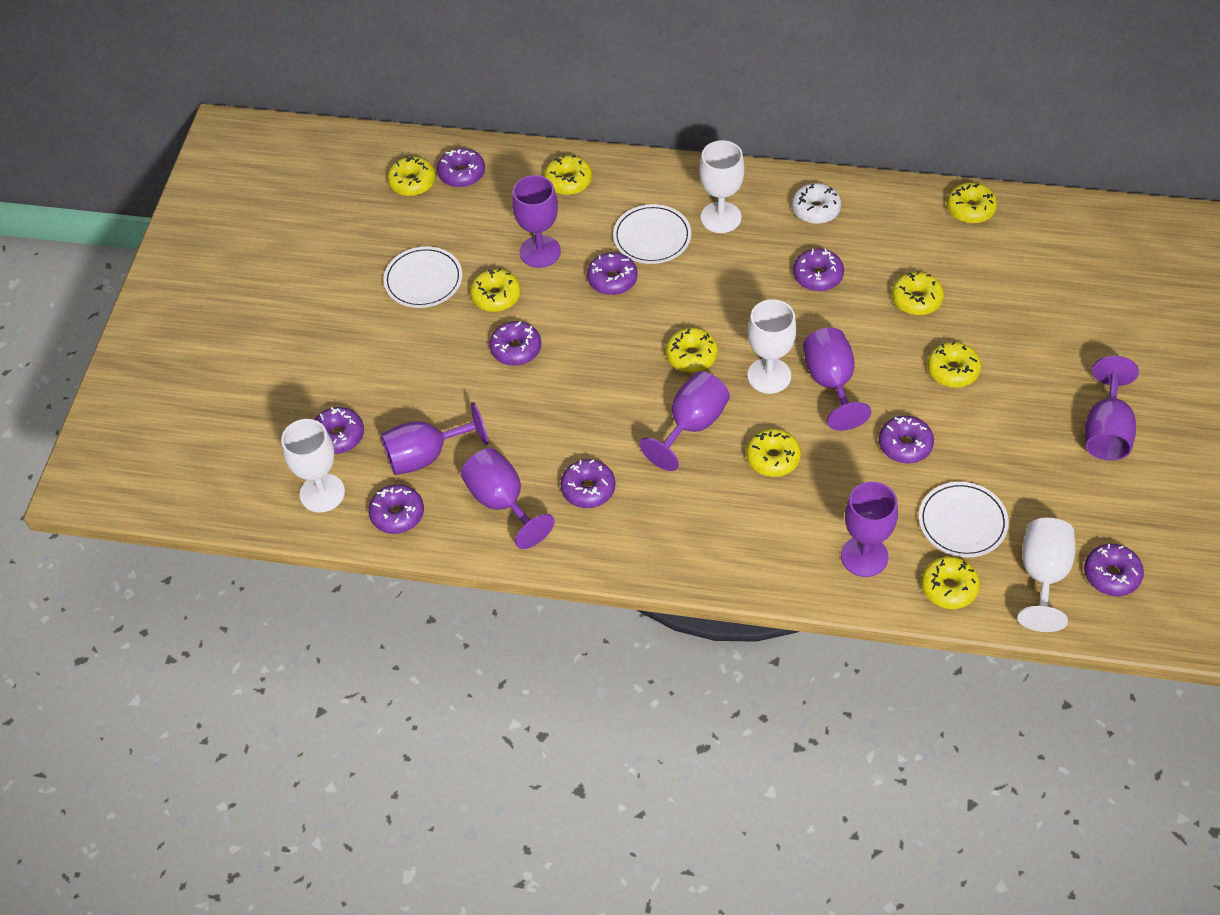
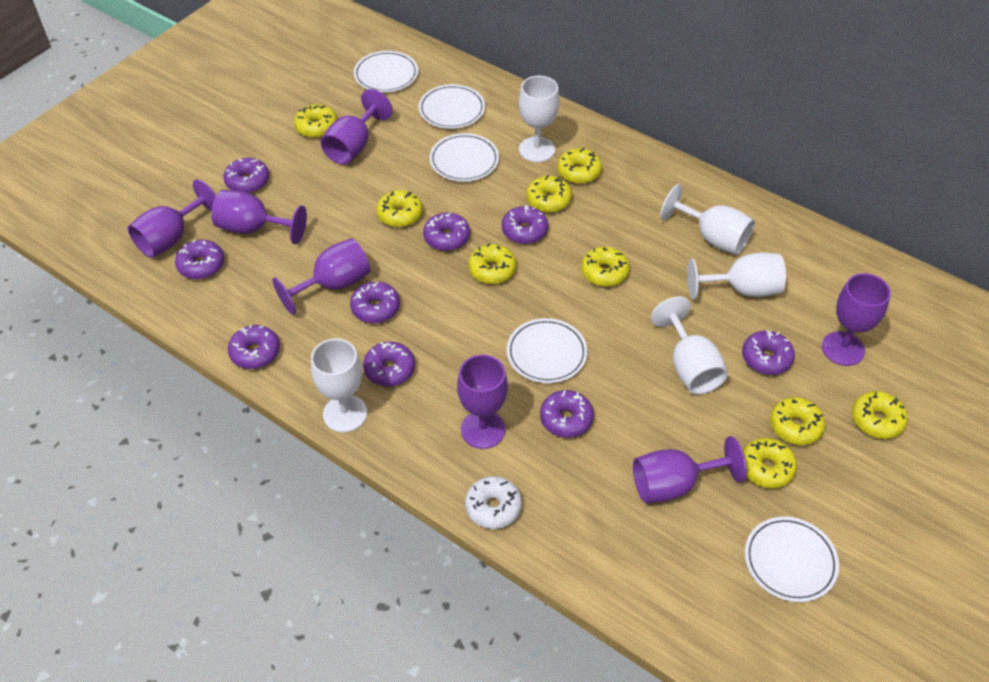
white goblet: 4 -> 5
white plate: 3 -> 5

